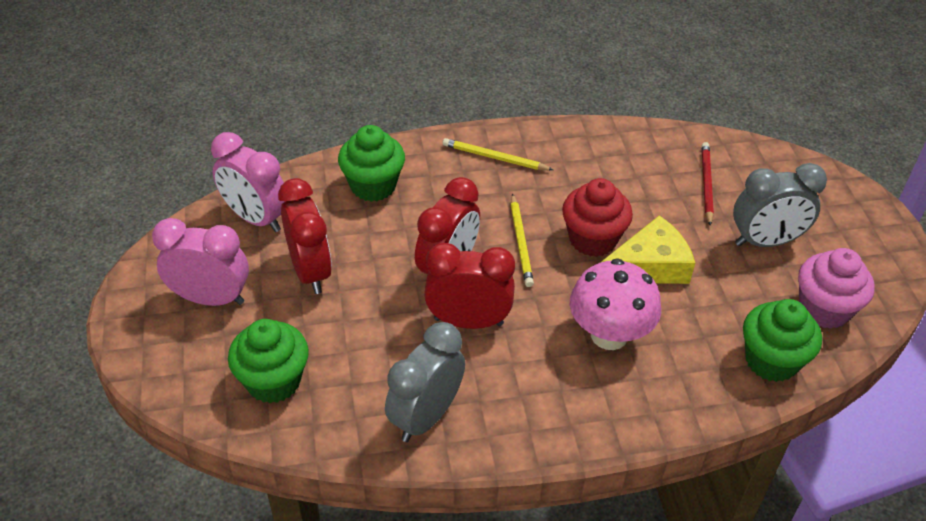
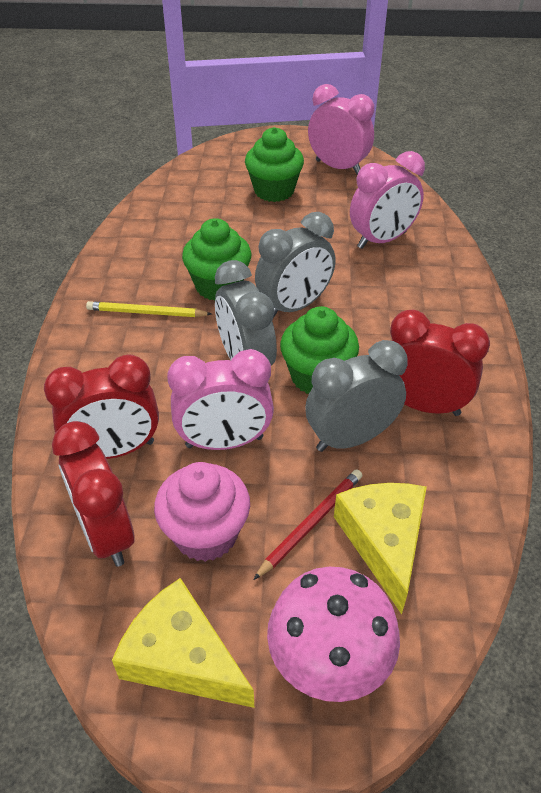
grey clock: 2 -> 3
pink clock: 2 -> 3
red cupcake: 1 -> 0
yellow cheese: 1 -> 2
yellow pencil: 2 -> 1

